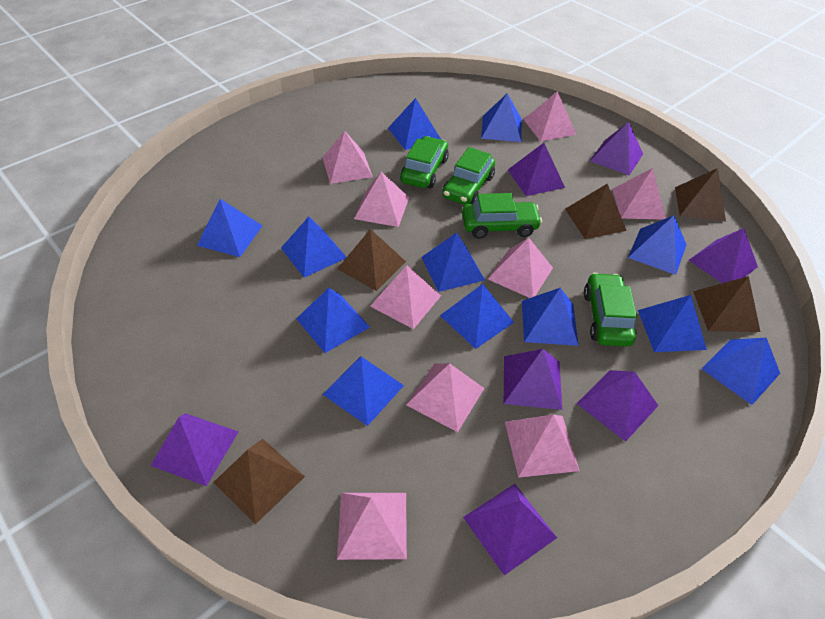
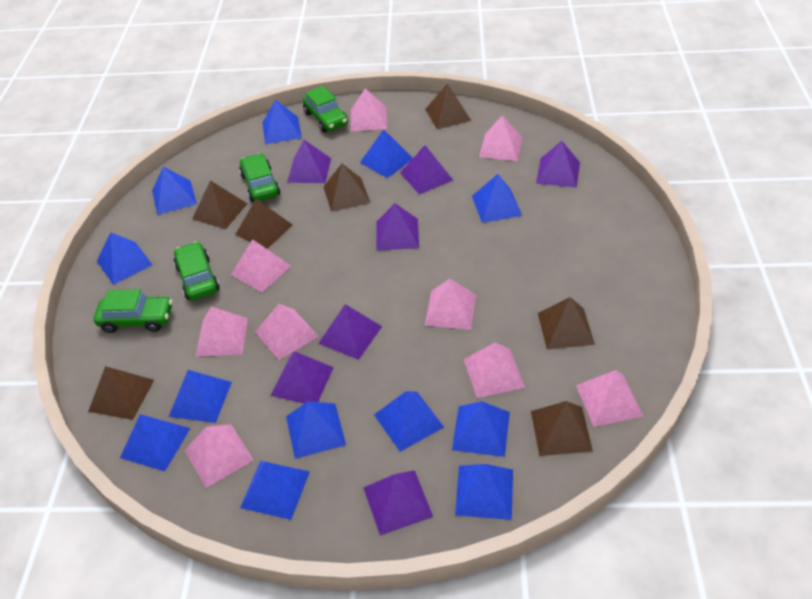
brown pyramid: 5 -> 7

